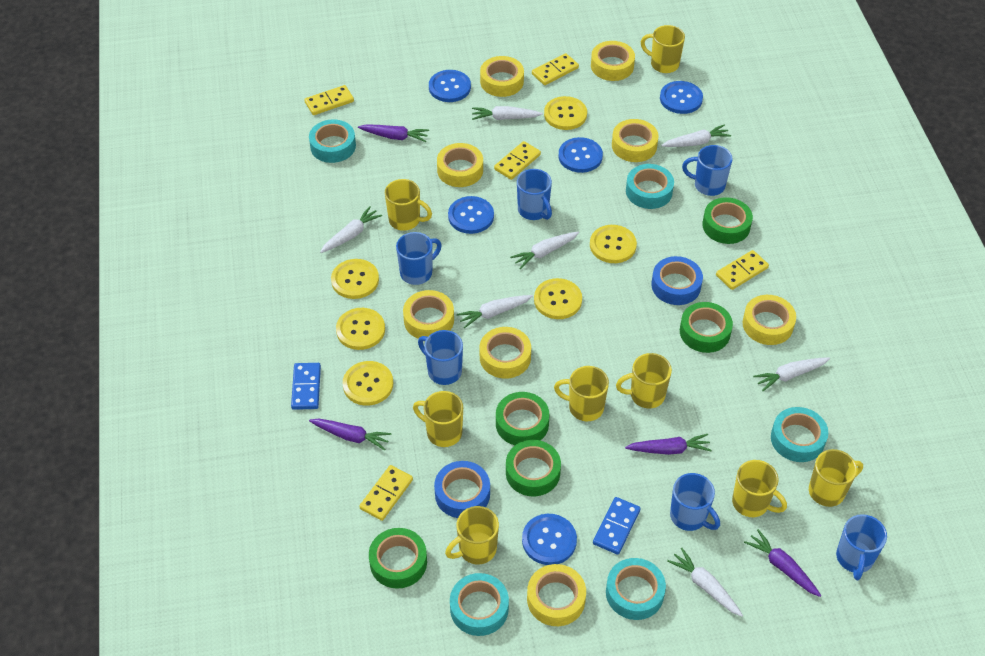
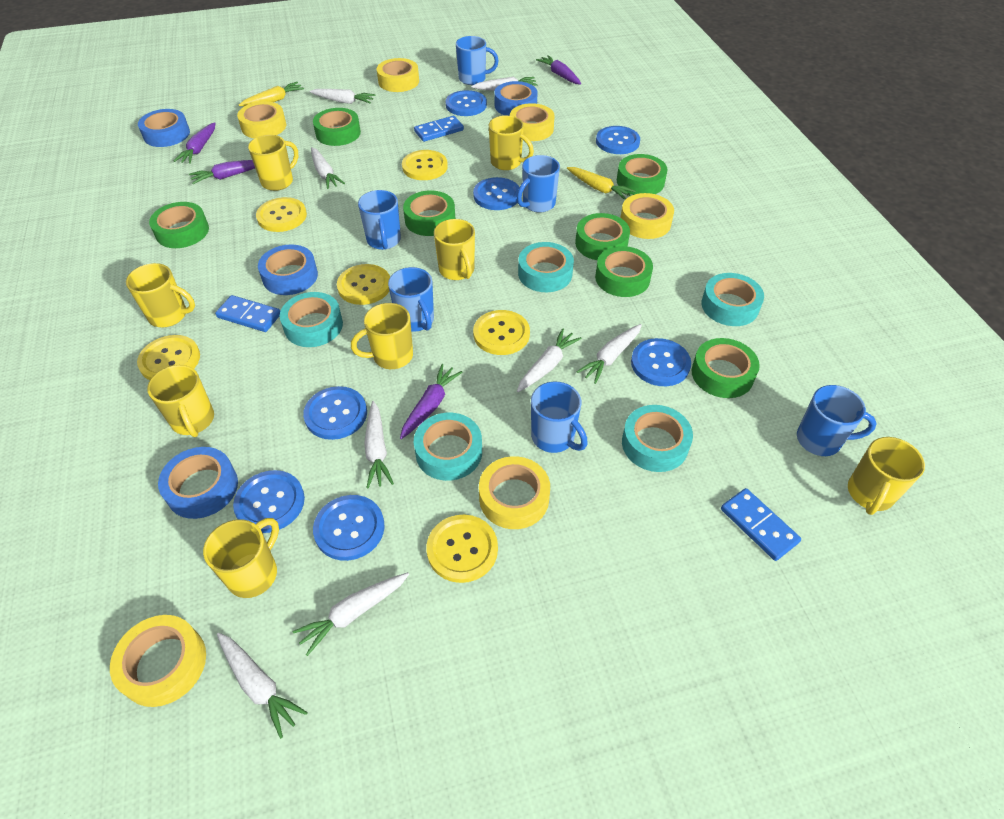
blue button: 5 -> 7
blue domino: 2 -> 3
blue tape: 2 -> 4
green tape: 5 -> 7
white carrot: 7 -> 8
yellow carrot: 0 -> 2
yellow domino: 5 -> 0
yellow tape: 8 -> 6

